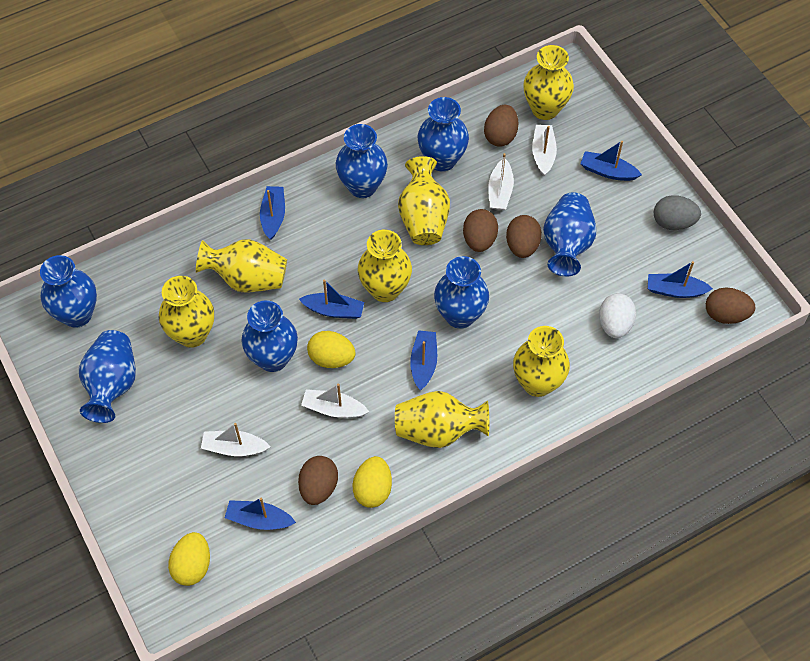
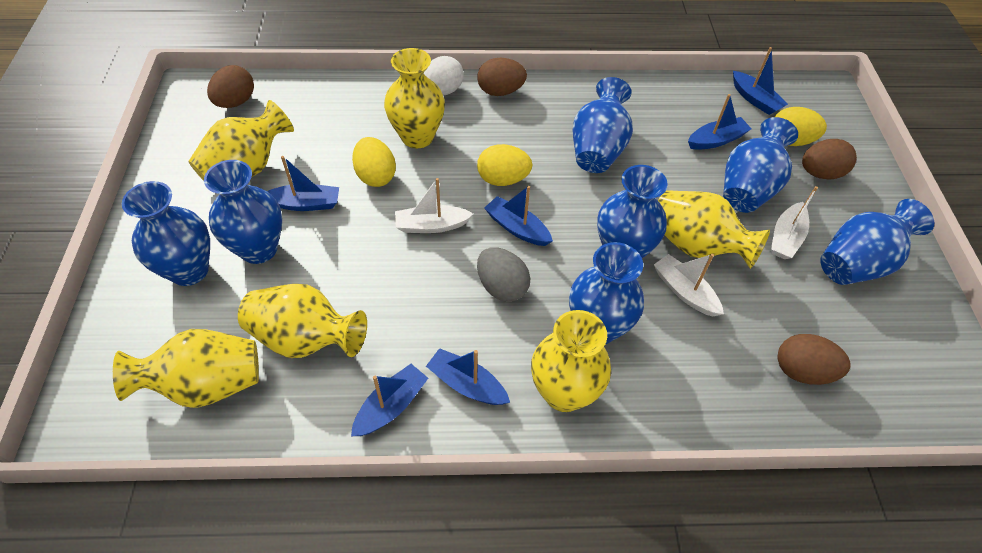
brown egg: 5 -> 4
white boat: 4 -> 3
yellow vase: 7 -> 6

